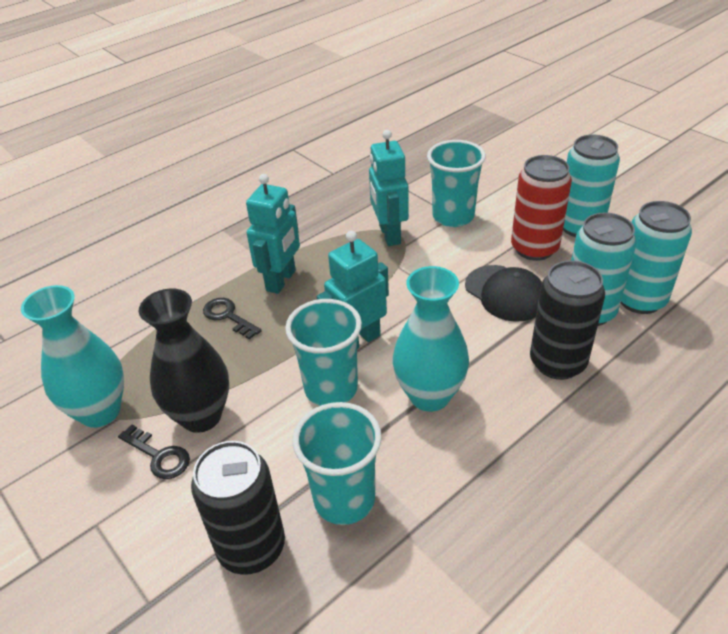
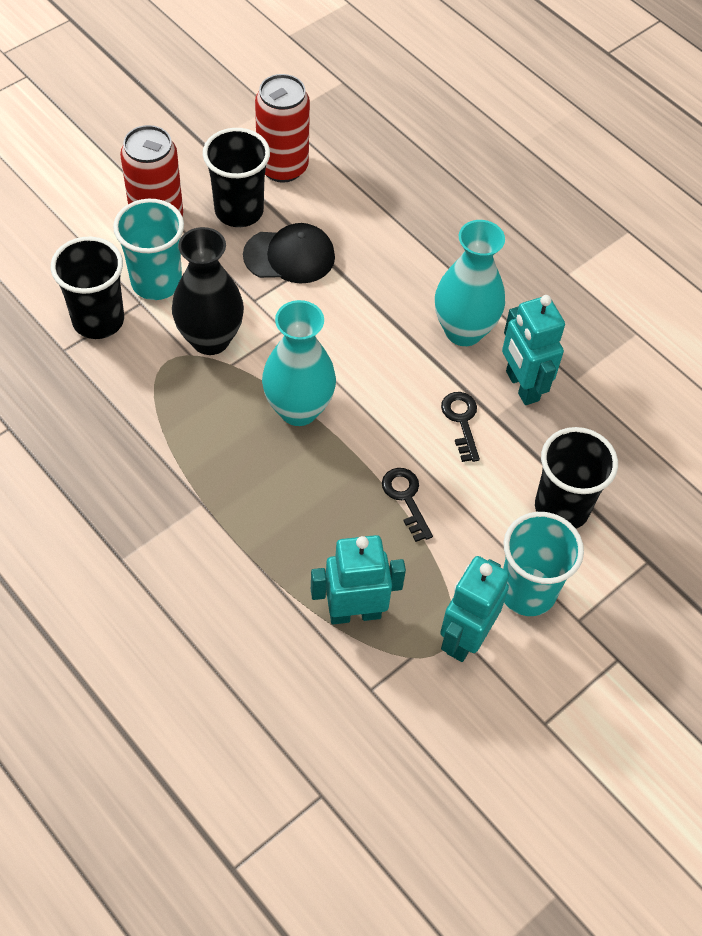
black can: 2 -> 0
black cup: 0 -> 3
red can: 1 -> 2
turquoise can: 3 -> 0
turquoise cup: 3 -> 2

